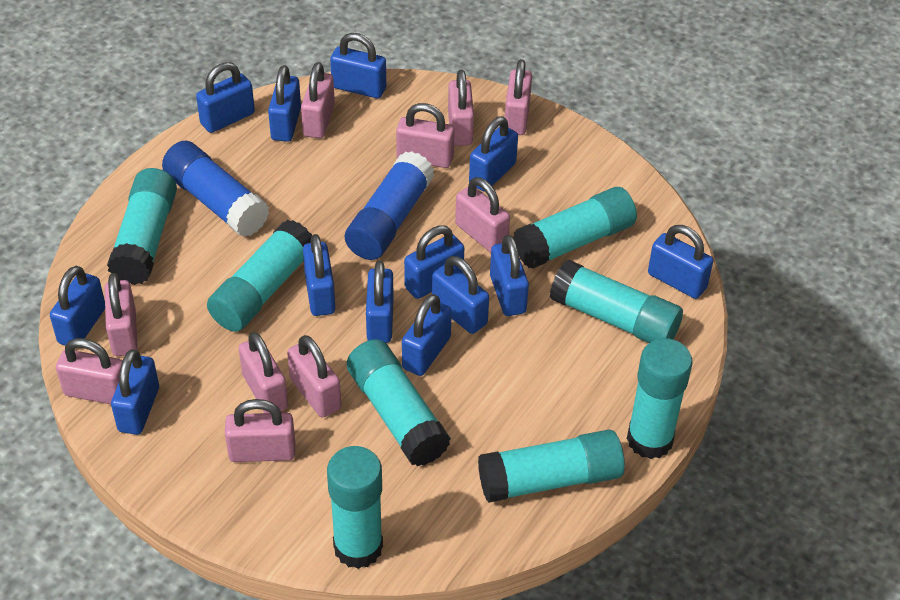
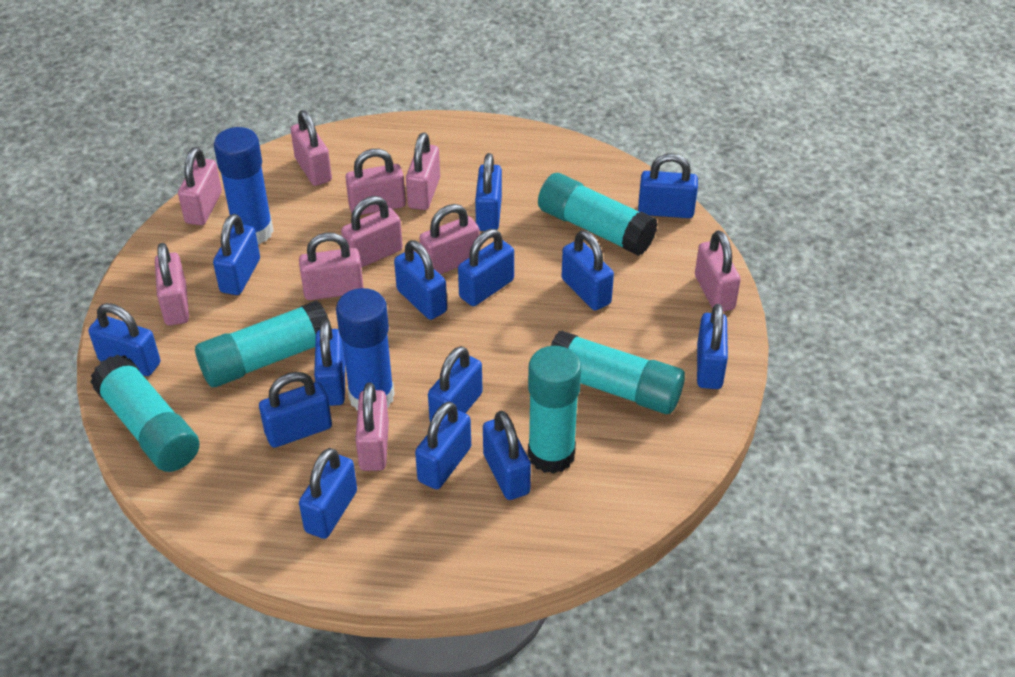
blue padlock: 13 -> 14
turquoise glue stick: 8 -> 5

